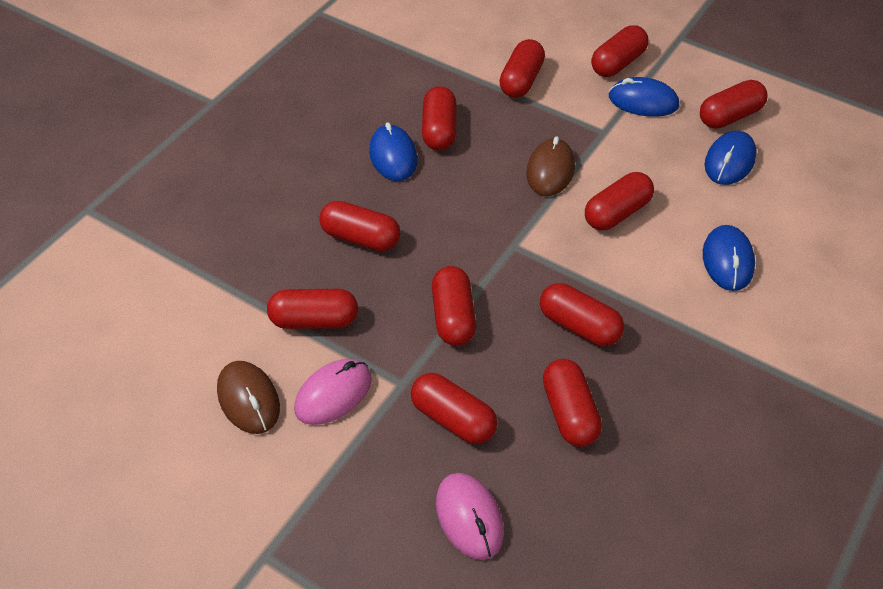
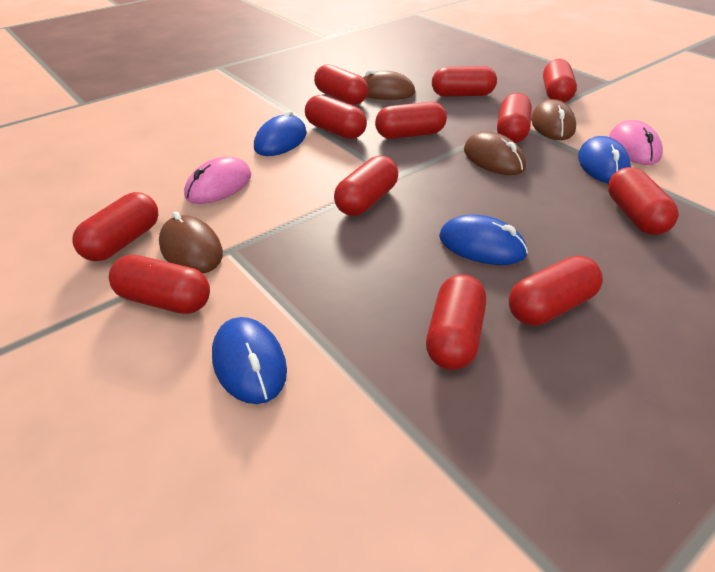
brown mouse: 2 -> 4
red capsule: 11 -> 12

